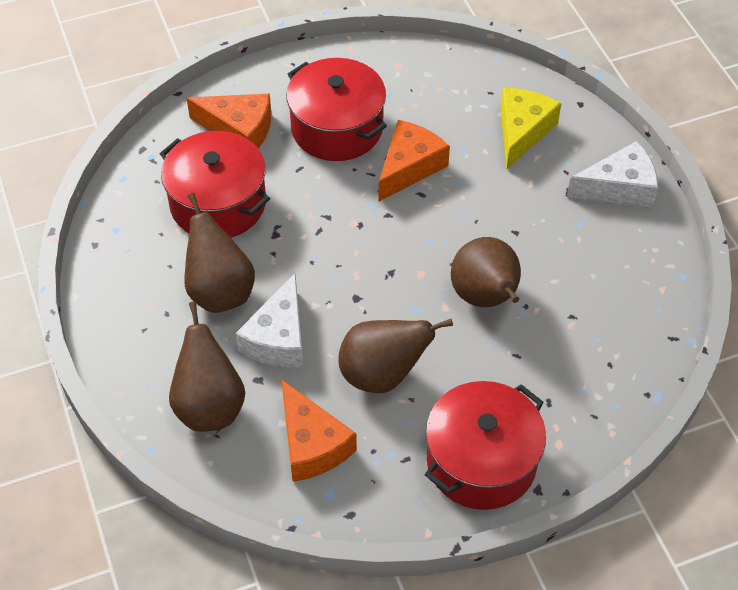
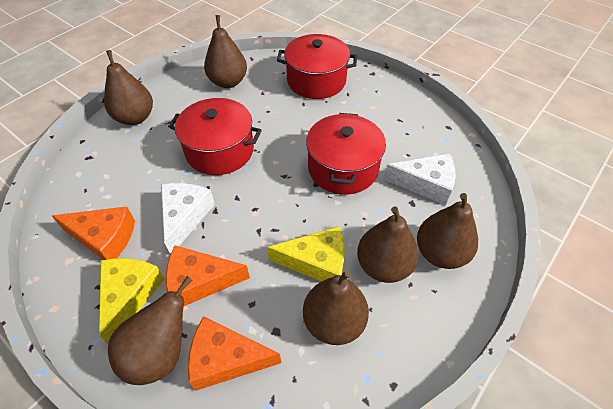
brown pear: 4 -> 6
yellow cheese: 1 -> 2

